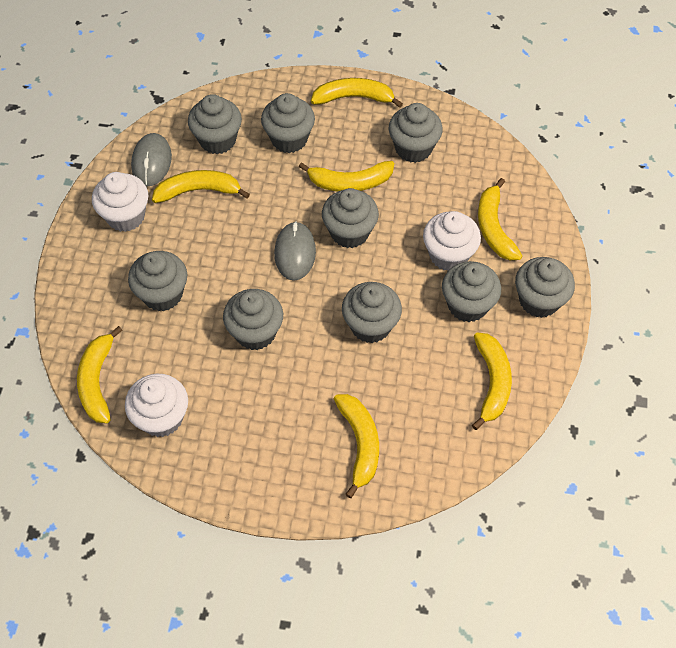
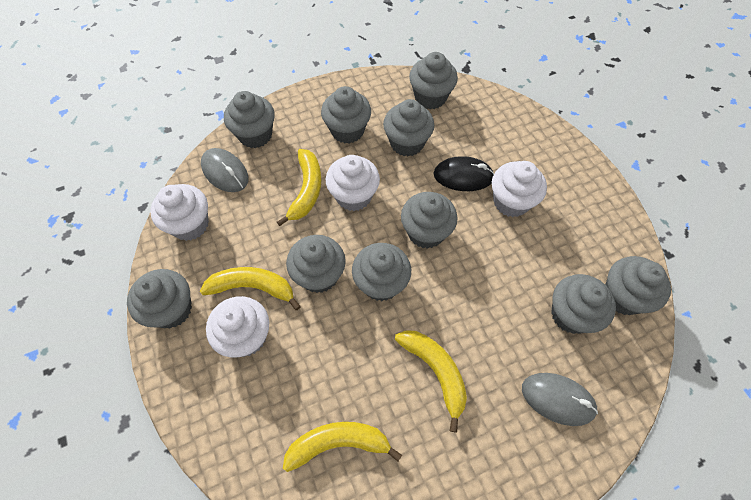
black mouse: 0 -> 1
grey cupcake: 9 -> 10
white cupcake: 3 -> 4
yellow banana: 7 -> 4

